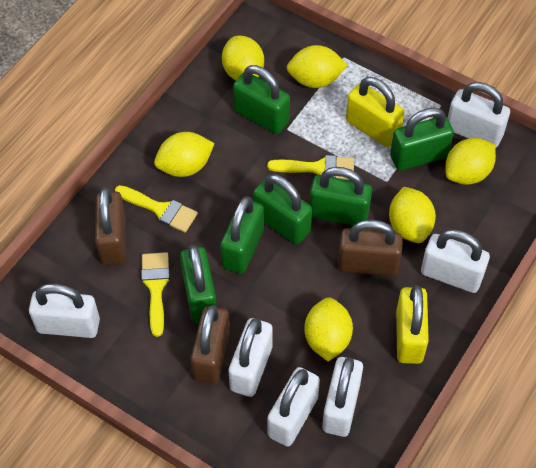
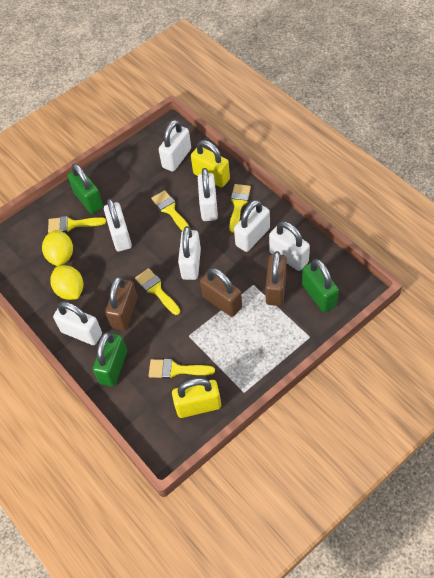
green padlock: 6 -> 3
white padlock: 6 -> 7
yellow brush: 3 -> 5
yellow lemon: 6 -> 2

